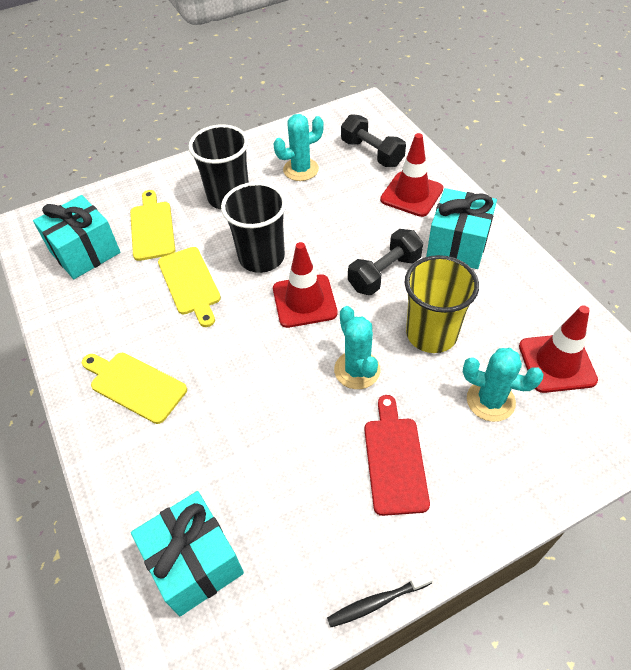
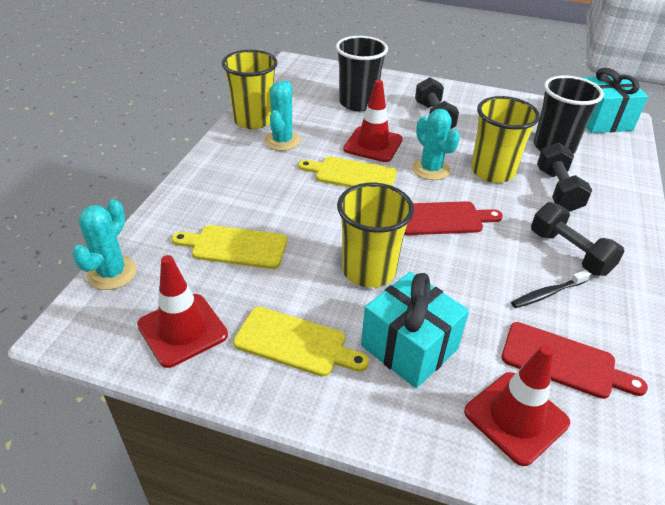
black dumbbell: 2 -> 3
red cutting board: 1 -> 2
turquoise gift: 3 -> 2
yellow cup: 1 -> 3

